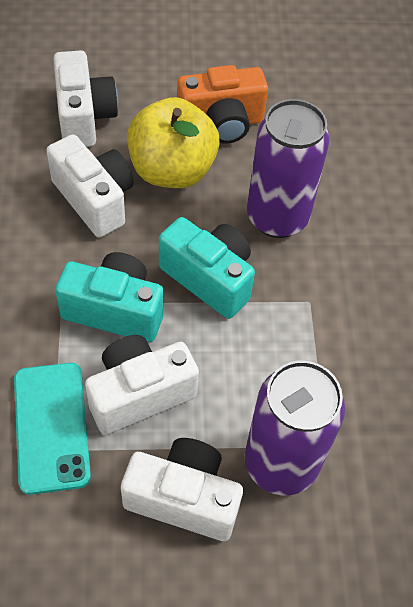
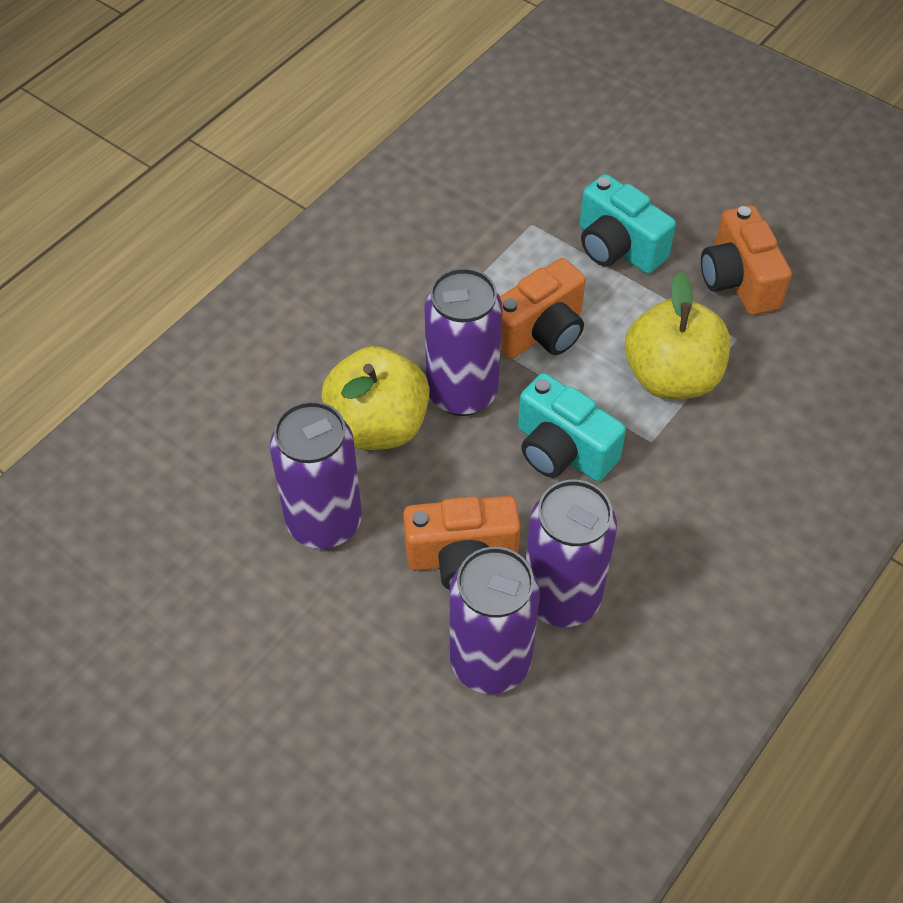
orange camera: 1 -> 3
purple can: 2 -> 4
turquoise phone: 1 -> 0
white camera: 4 -> 0
yellow apple: 1 -> 2

